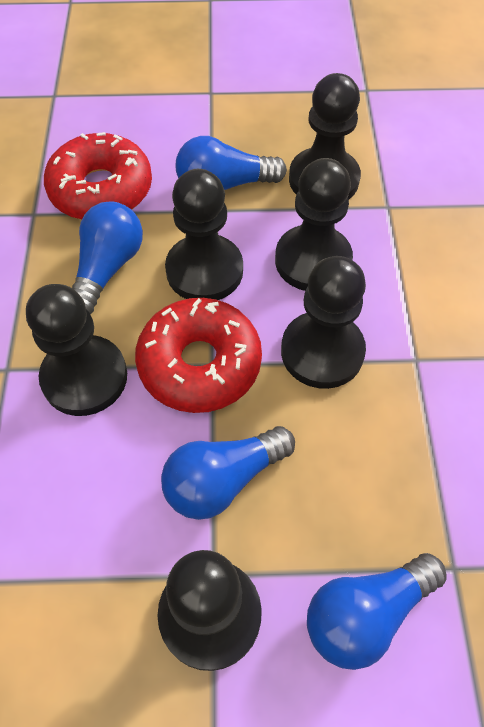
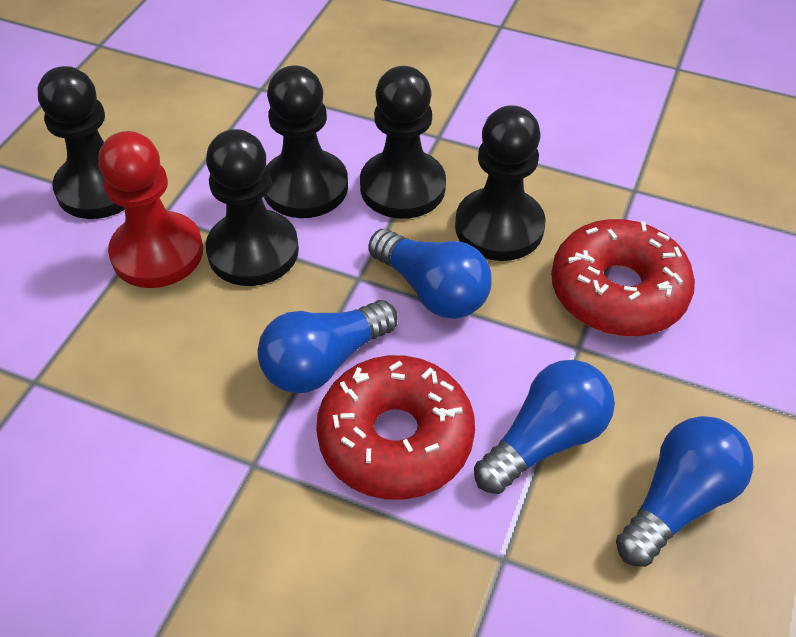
black pawn: 6 -> 5
red pawn: 0 -> 1

